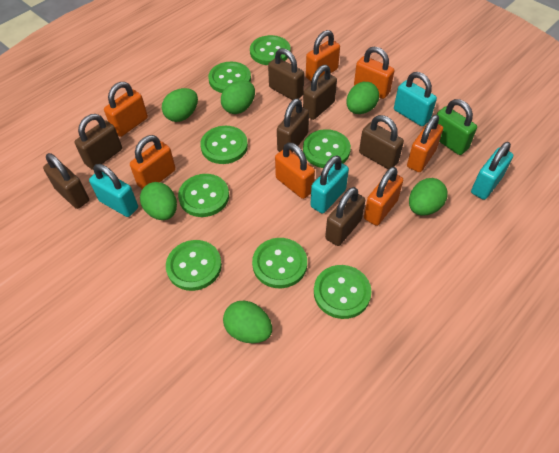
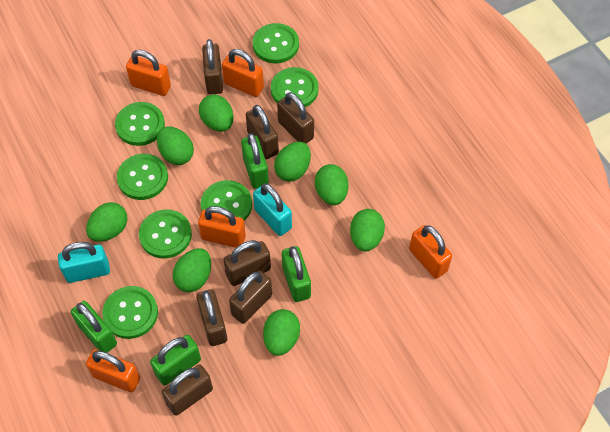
green button: 8 -> 7
green egg: 6 -> 8
green padlock: 1 -> 4
orange padlock: 7 -> 5
turquoise padlock: 4 -> 2

